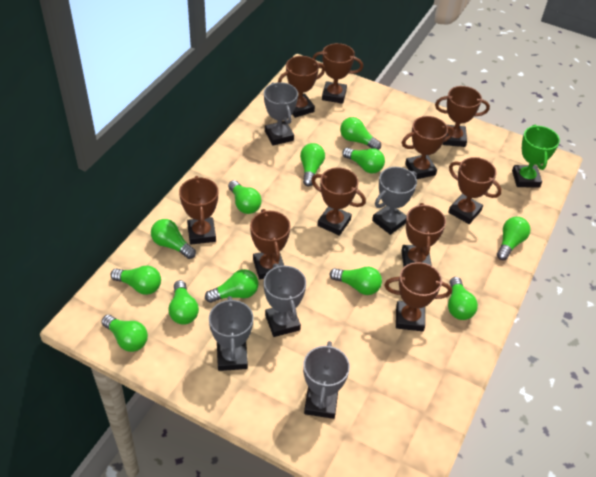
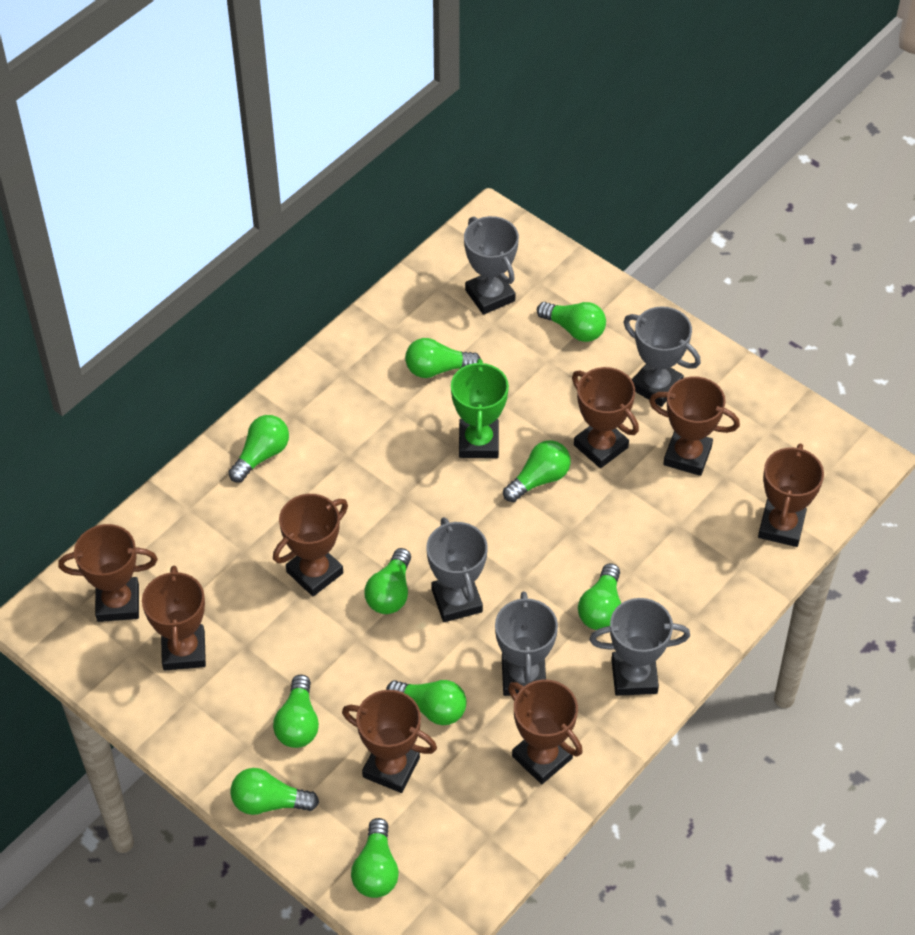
brown trophy: 10 -> 8
green light bulb: 12 -> 10

